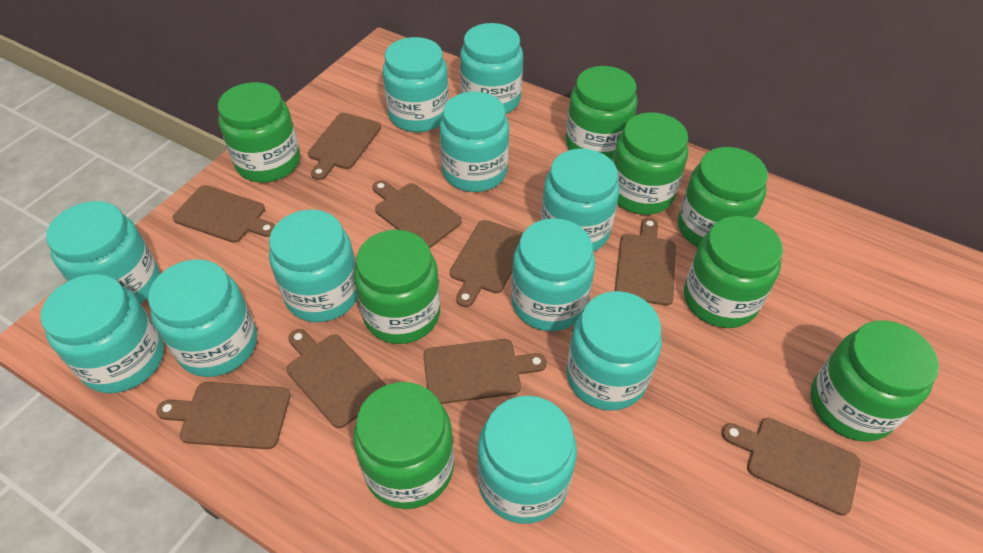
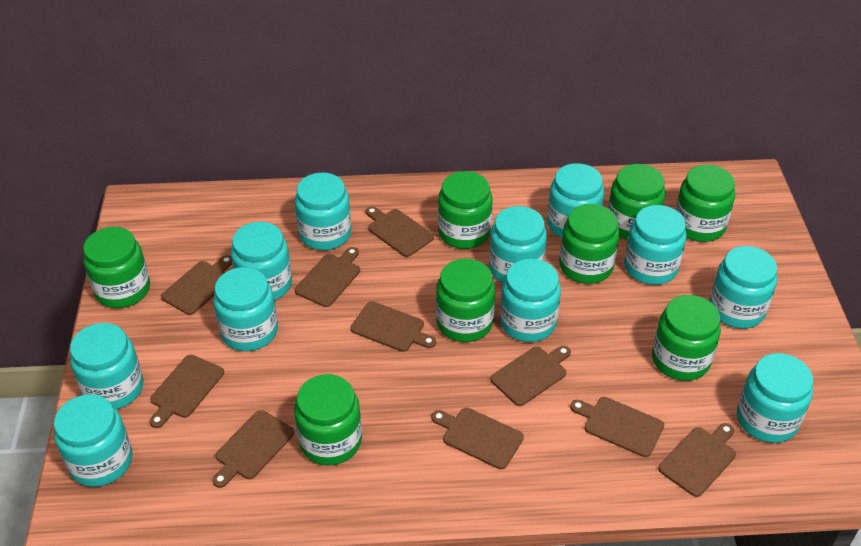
brown cutting board: 9 -> 10

